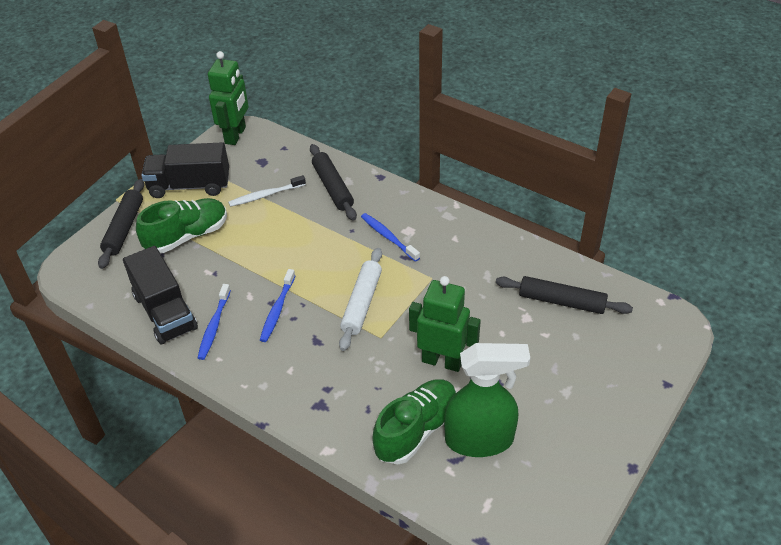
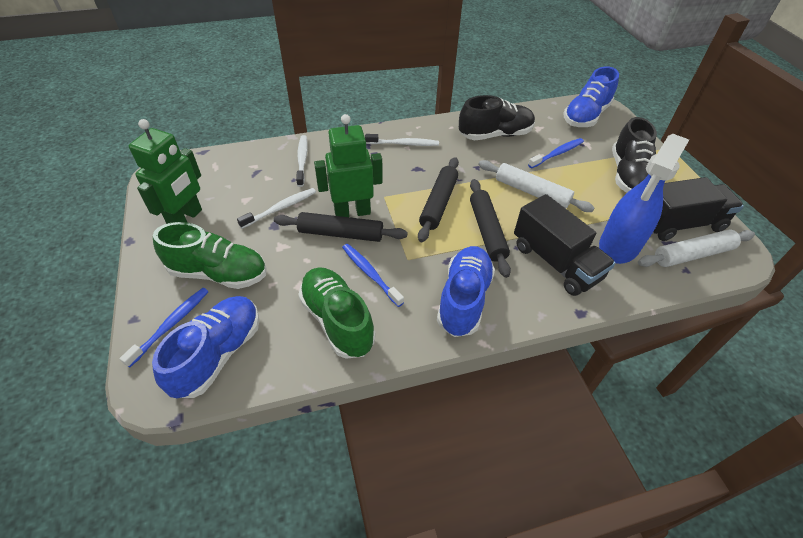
black shoe: 0 -> 2
blue shoe: 0 -> 3
blue spray bottle: 0 -> 1
green spray bottle: 1 -> 0
white rolling pin: 1 -> 2
white toothbrush: 1 -> 3

